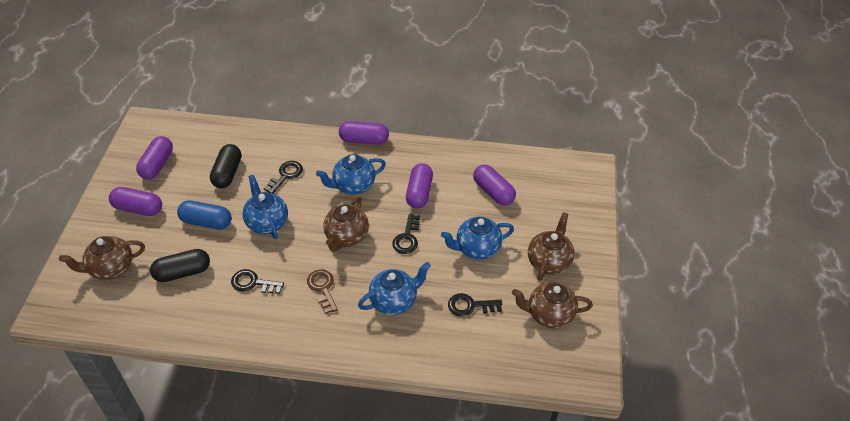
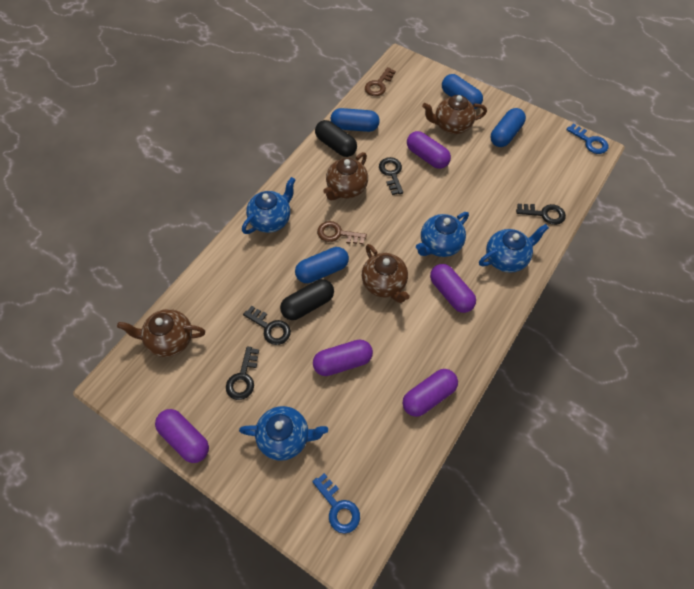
blue capsule: 1 -> 4
blue key: 0 -> 2
brown key: 1 -> 2

